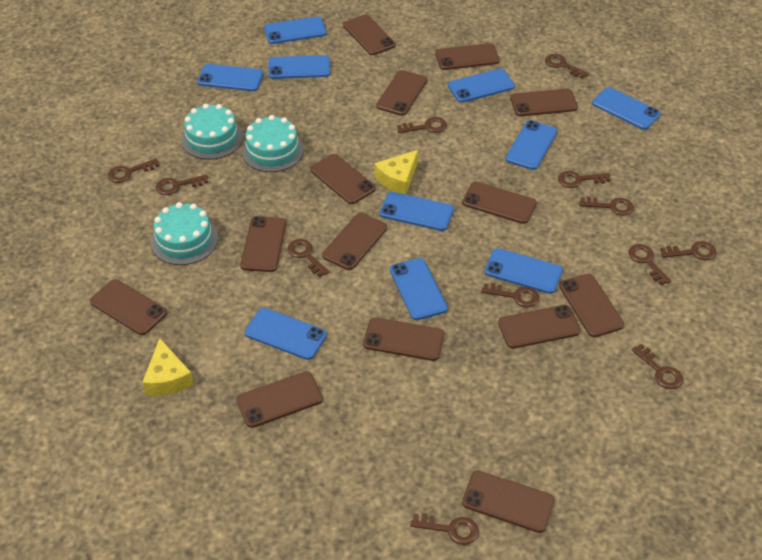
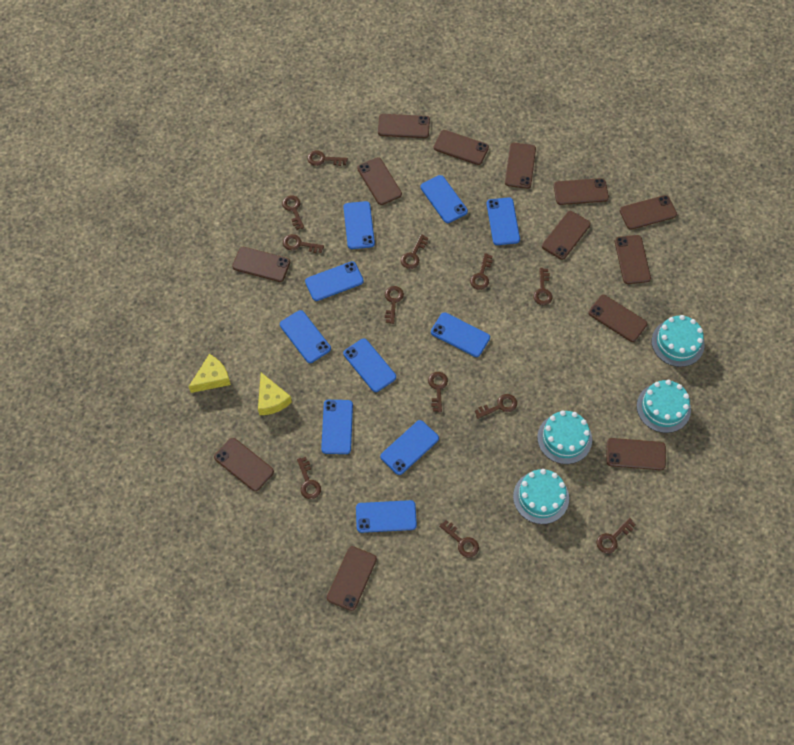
brown phone: 14 -> 13
turquoise cake: 3 -> 4

